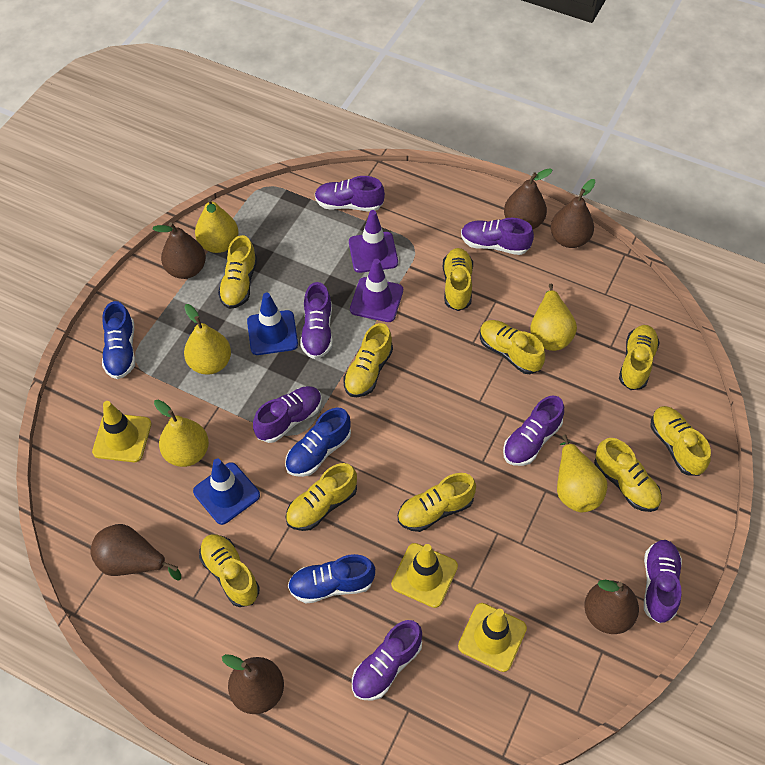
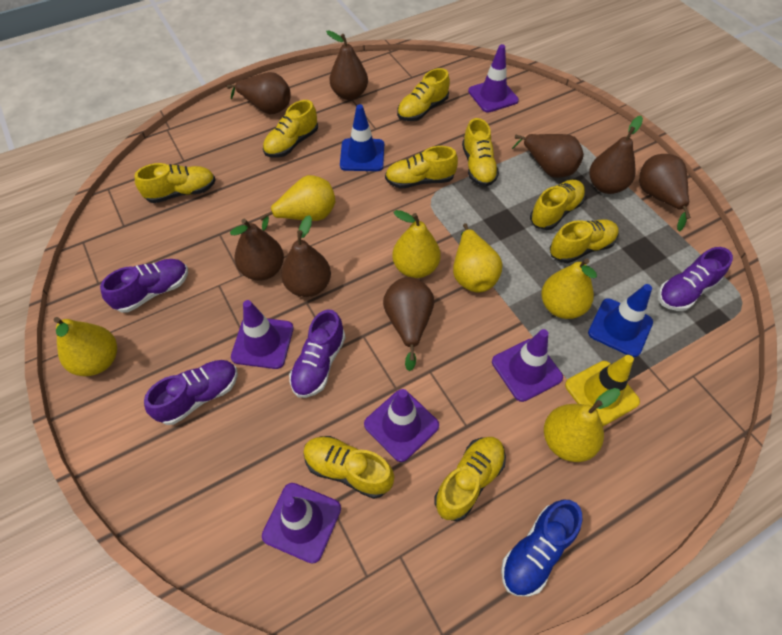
blue shoe: 3 -> 1
brown pear: 6 -> 8
purple shoe: 7 -> 4
purple traffic cone: 2 -> 5
yellow pear: 5 -> 6
yellow shoe: 10 -> 9
yellow traffic cone: 3 -> 1

